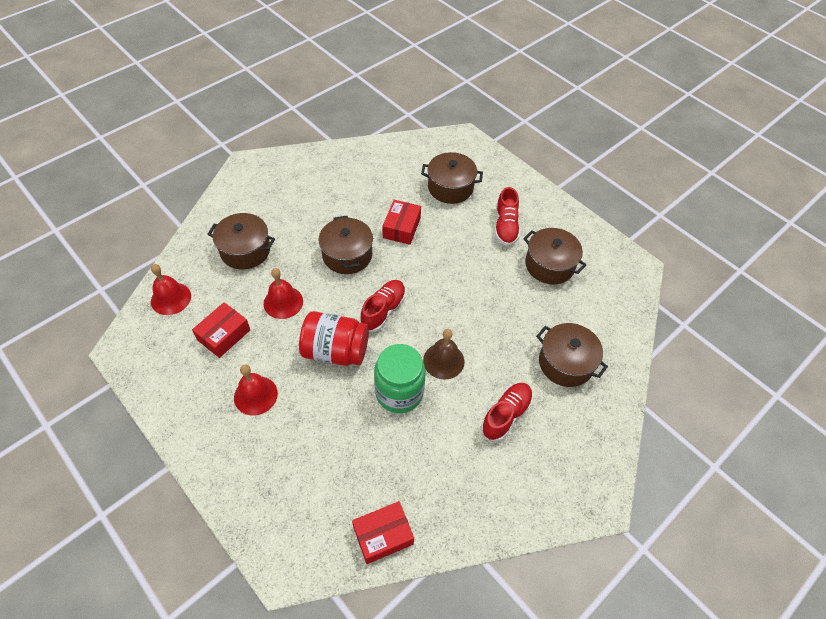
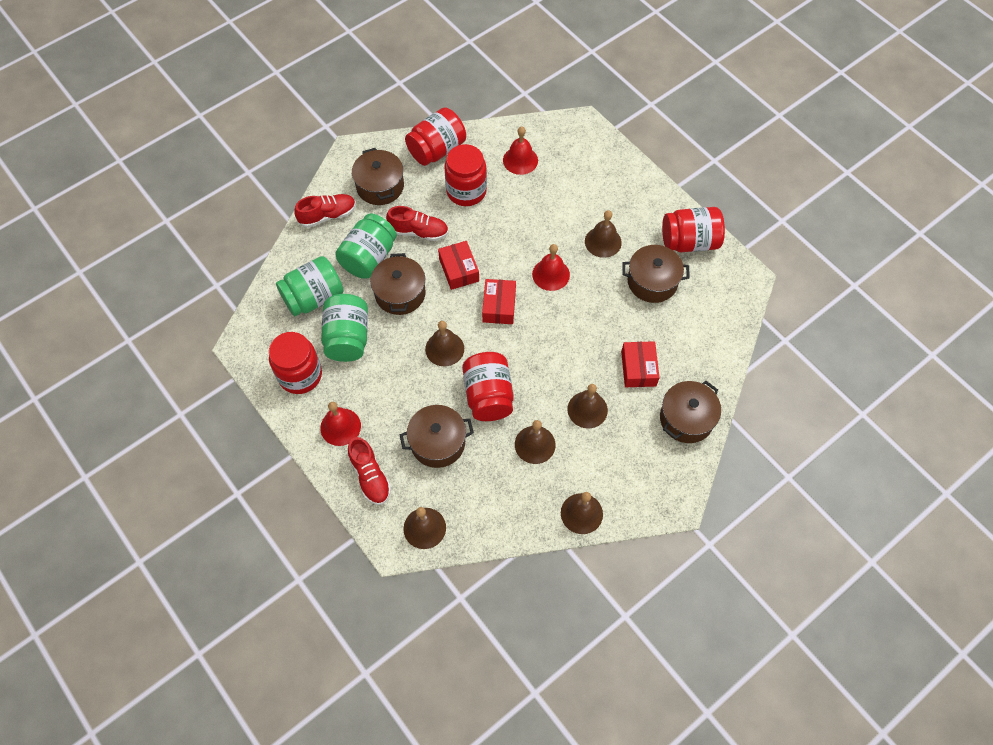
brown bell: 1 -> 6
green jar: 1 -> 3
red jar: 1 -> 5

